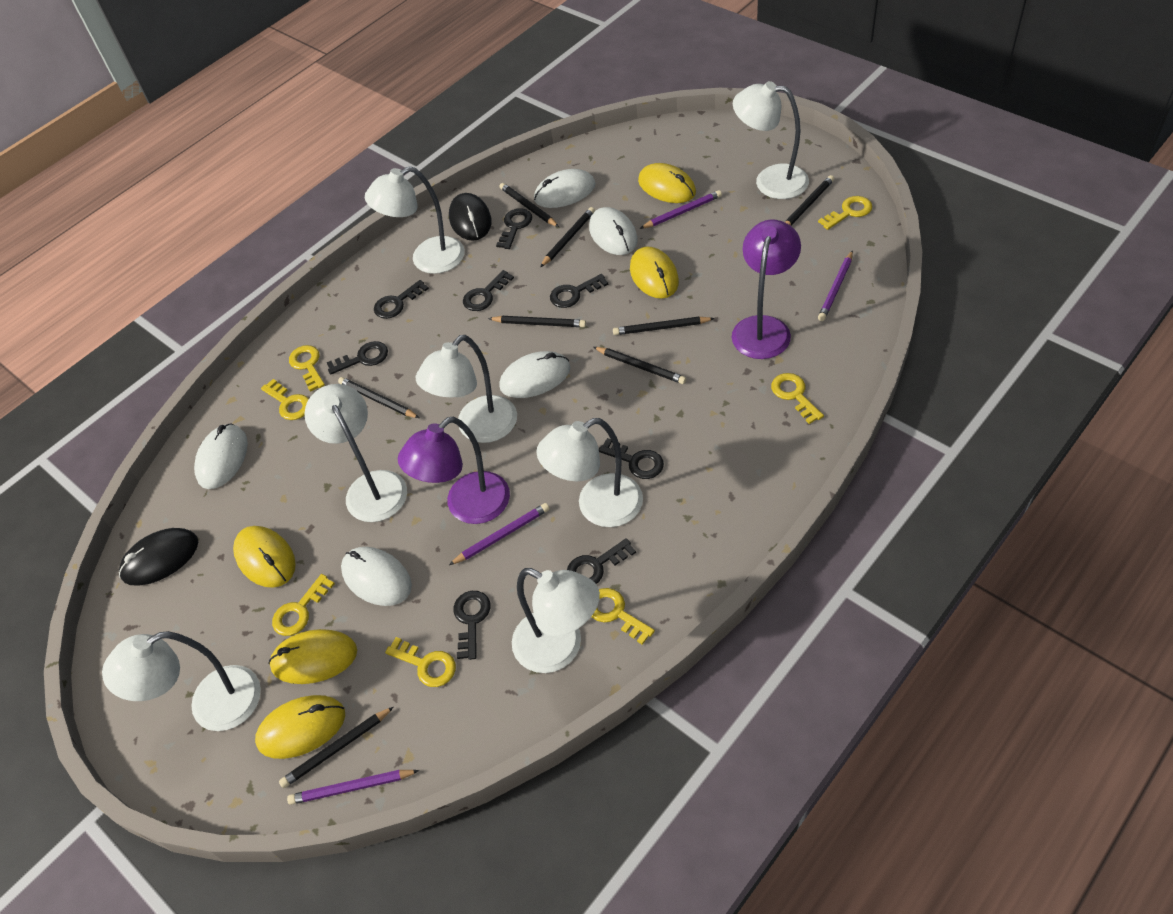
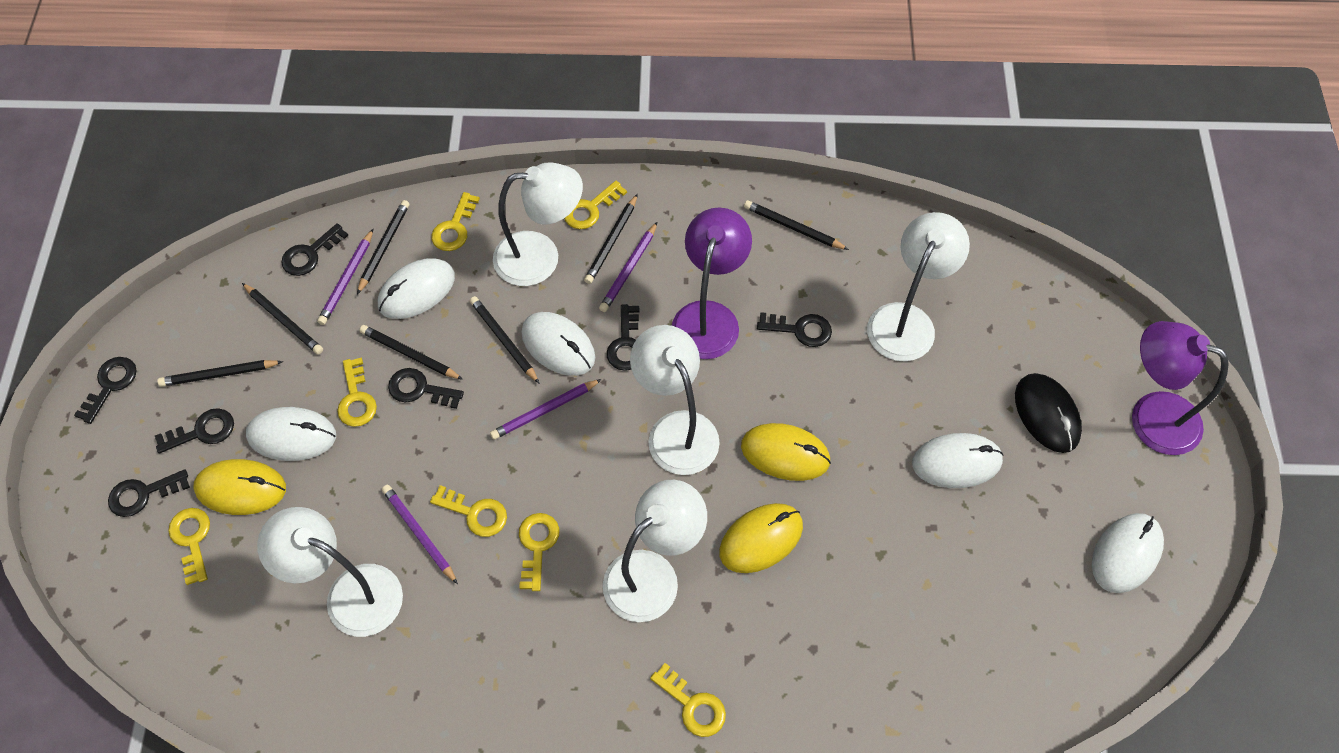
black key: 8 -> 7
black mouse: 2 -> 1
black pencil: 8 -> 7
white lamp: 7 -> 5
yellow mouse: 5 -> 3

